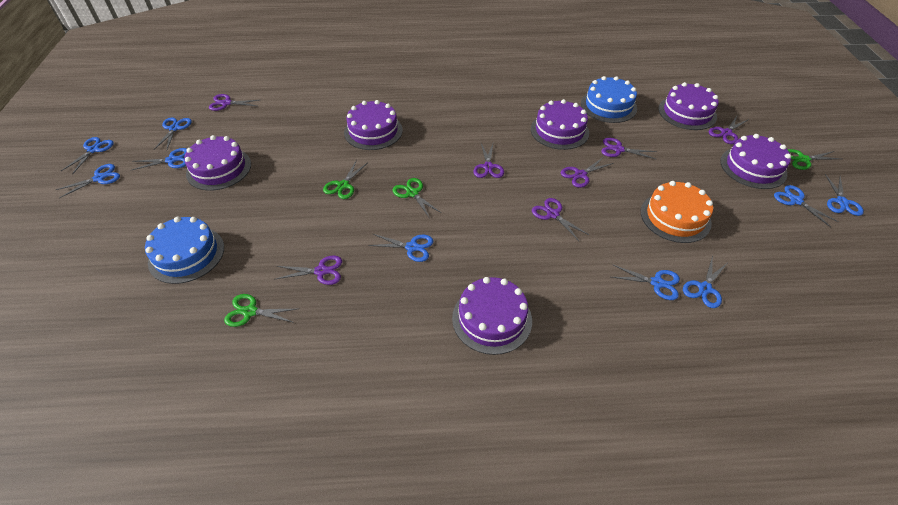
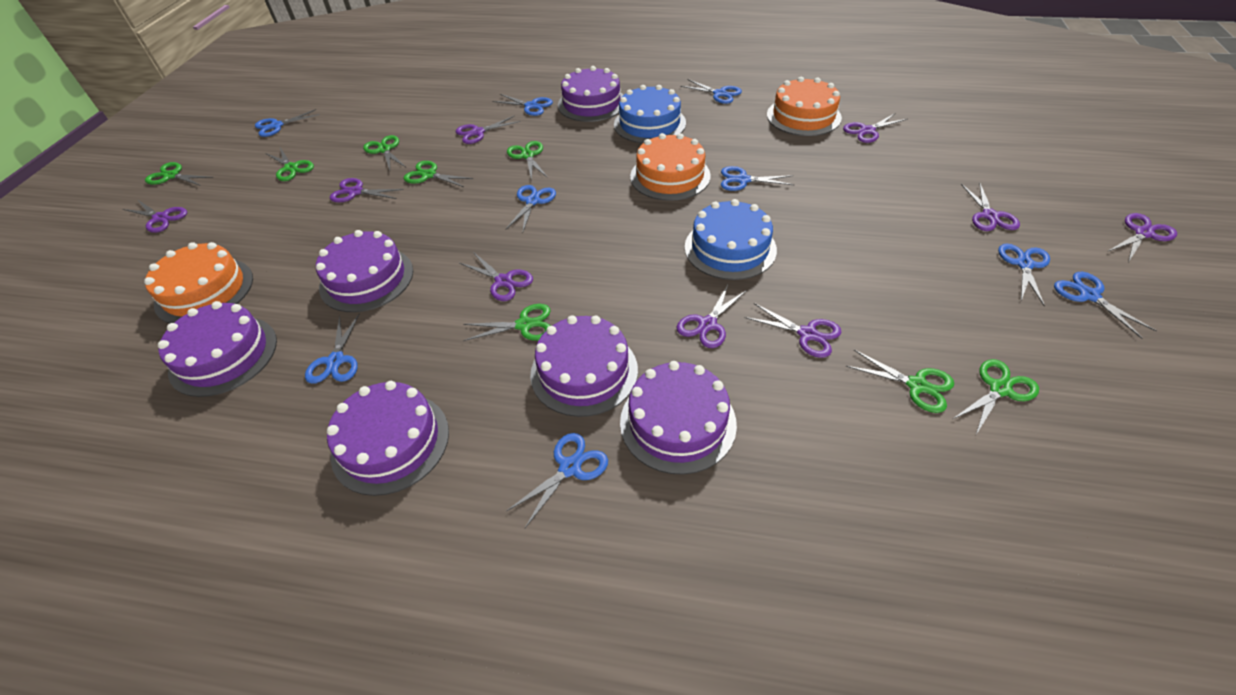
green scissors: 4 -> 8
orange cake: 1 -> 3
purple scissors: 7 -> 9

